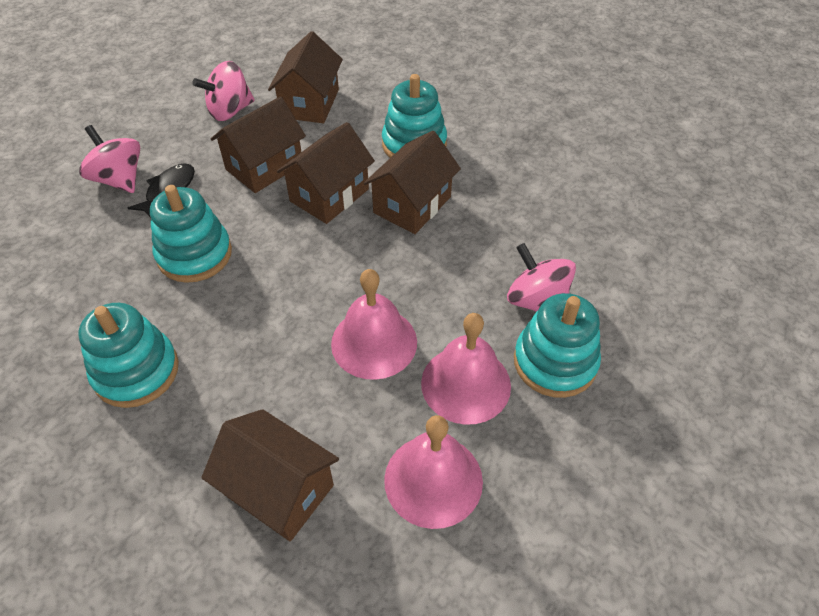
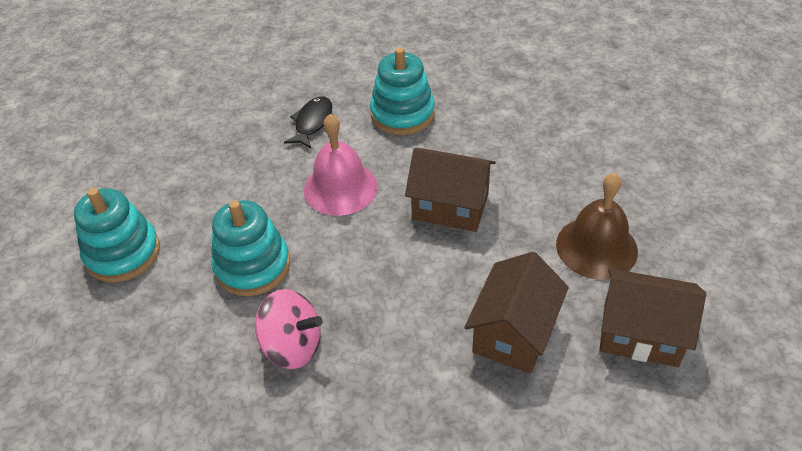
brown bell: 0 -> 1
brown house: 5 -> 3
pink bell: 3 -> 1
pink spinning top: 3 -> 1
turquoise stacking toy: 4 -> 3

